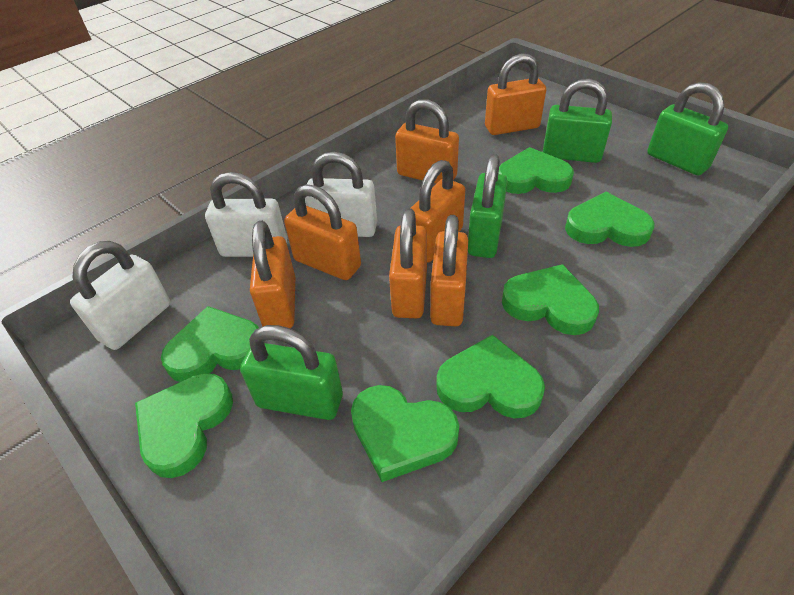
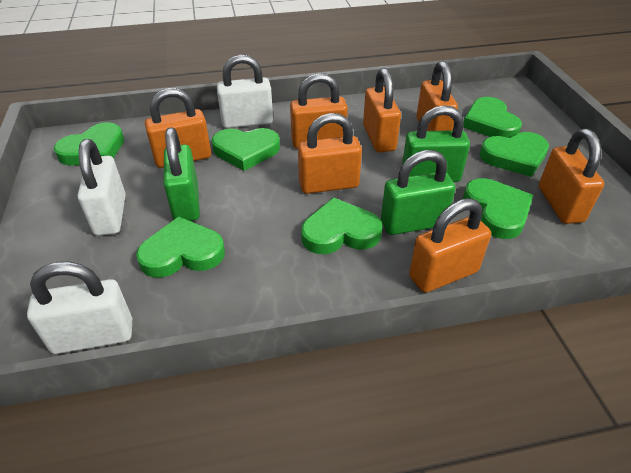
green padlock: 4 -> 3

